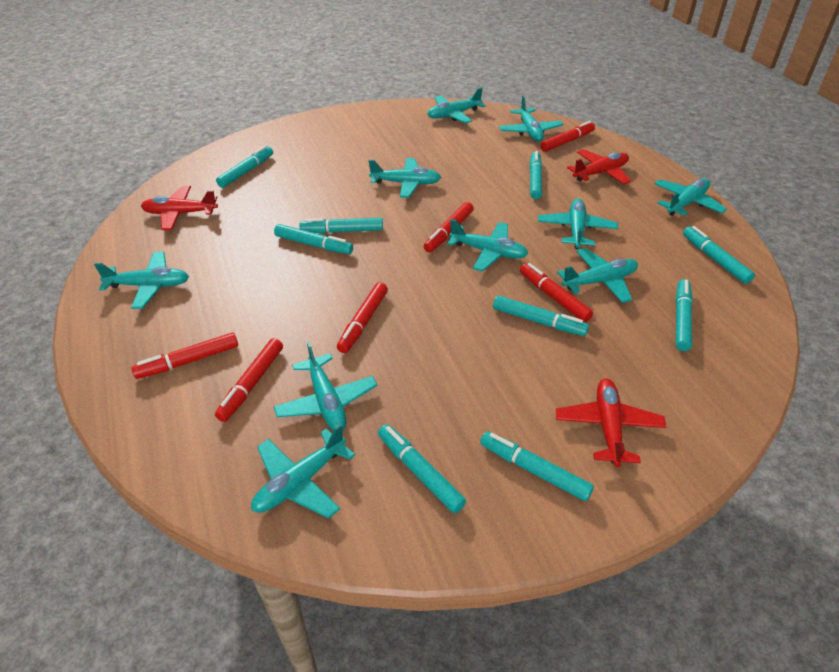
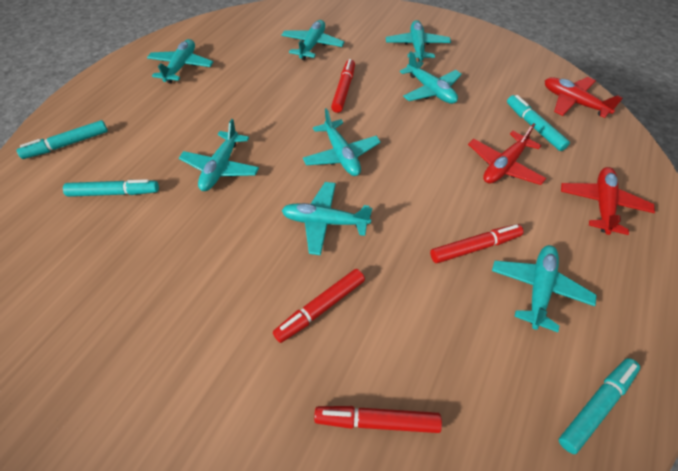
red marker: 6 -> 4
turquoise marker: 9 -> 4
turquoise plane: 10 -> 8

